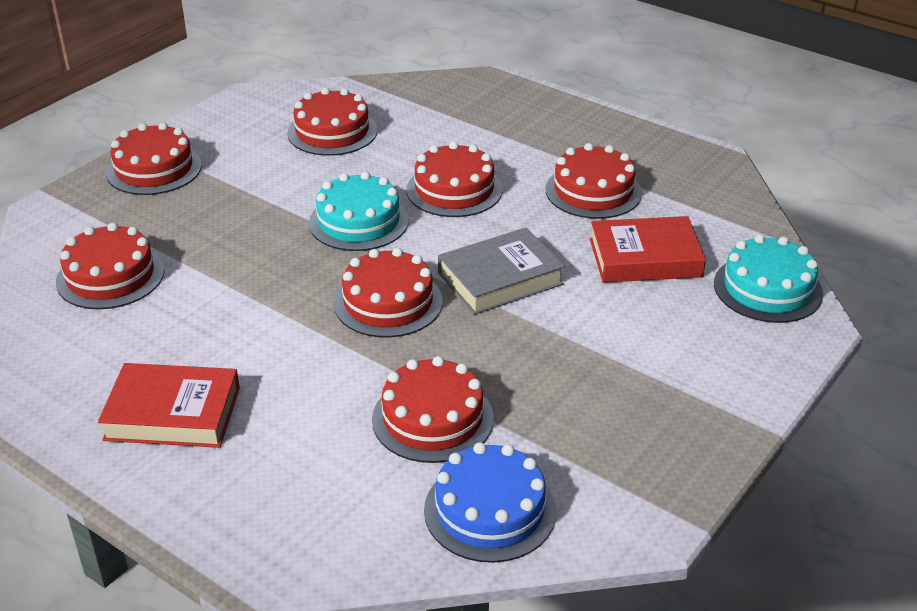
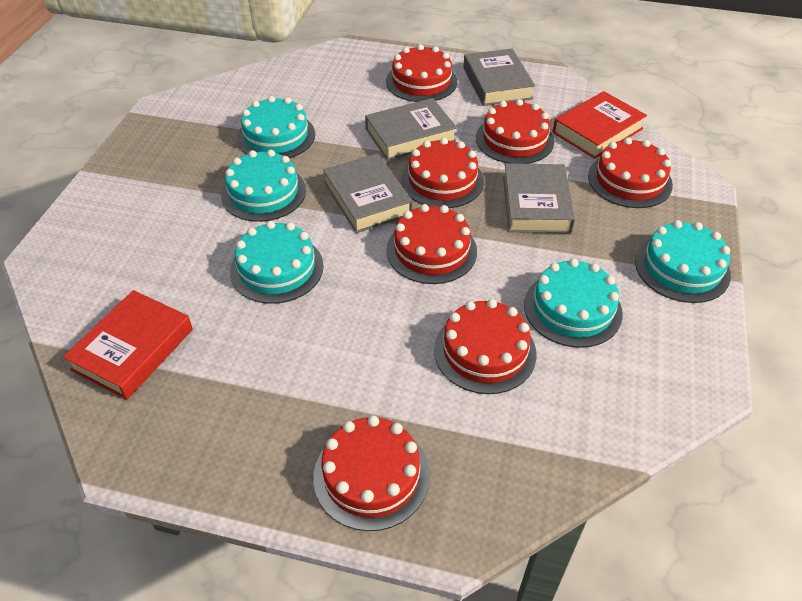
blue cake: 1 -> 0
grey book: 1 -> 4
turquoise cake: 2 -> 5

